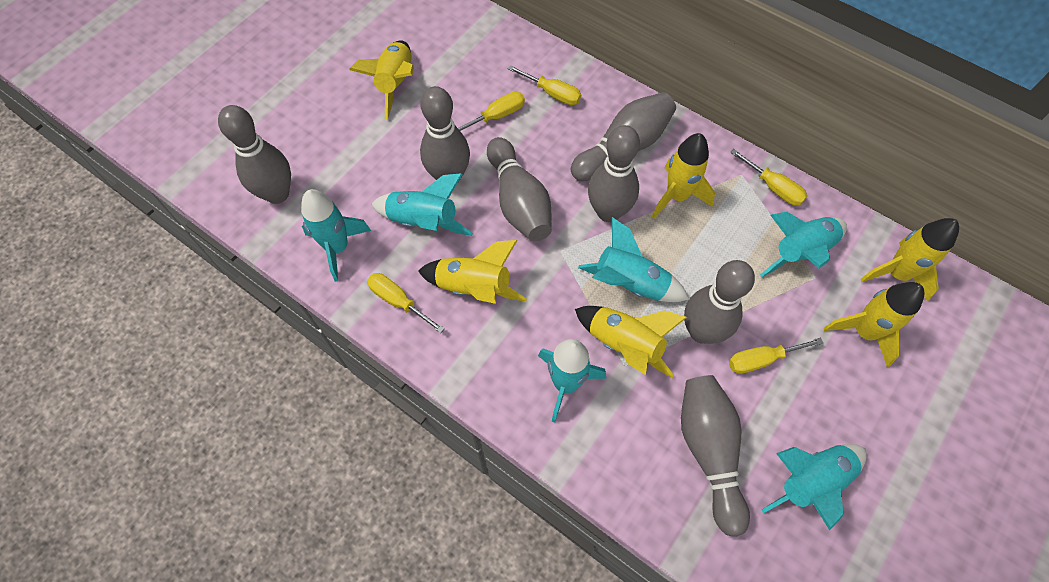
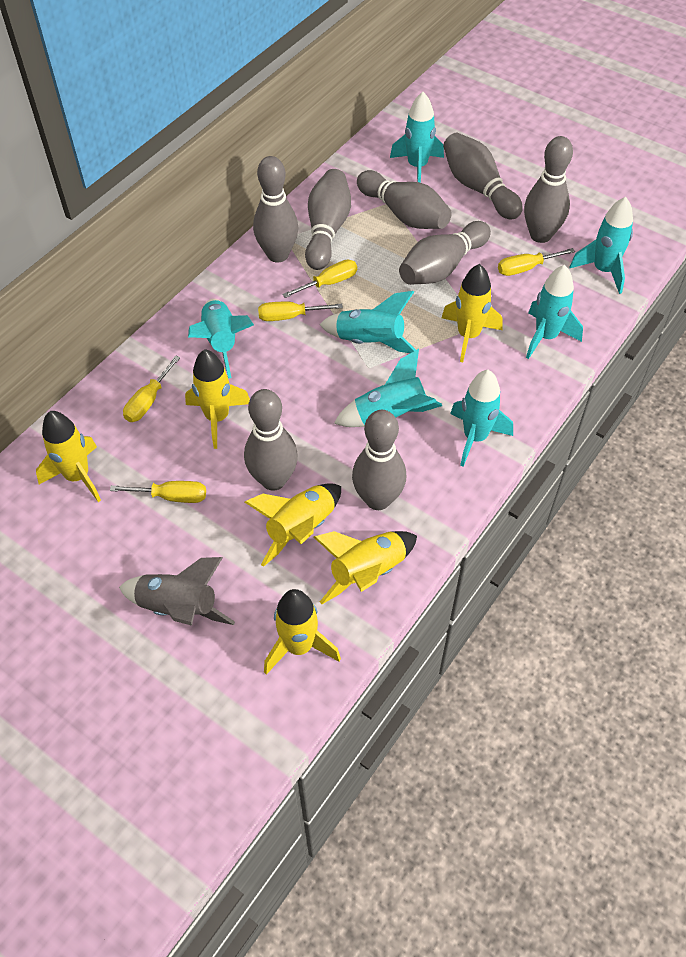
grey bowling pin: 7 -> 8
grey rocket: 0 -> 1
turquoise rocket: 6 -> 7

